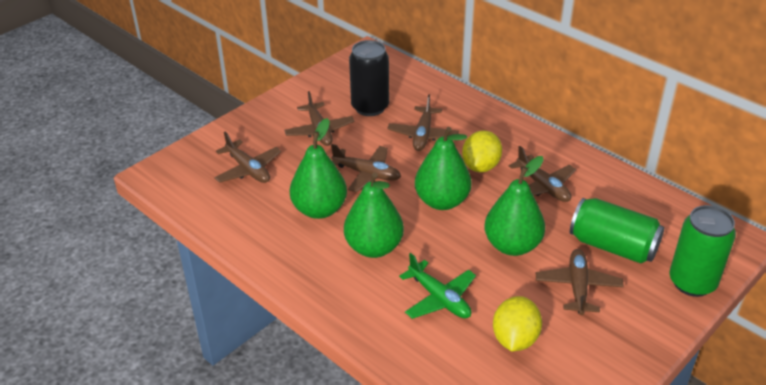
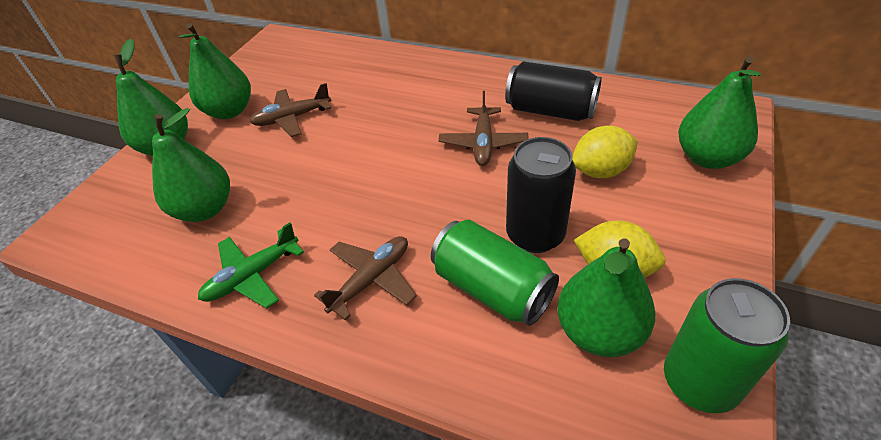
black can: 1 -> 2
brown plane: 6 -> 3
green pear: 4 -> 5

